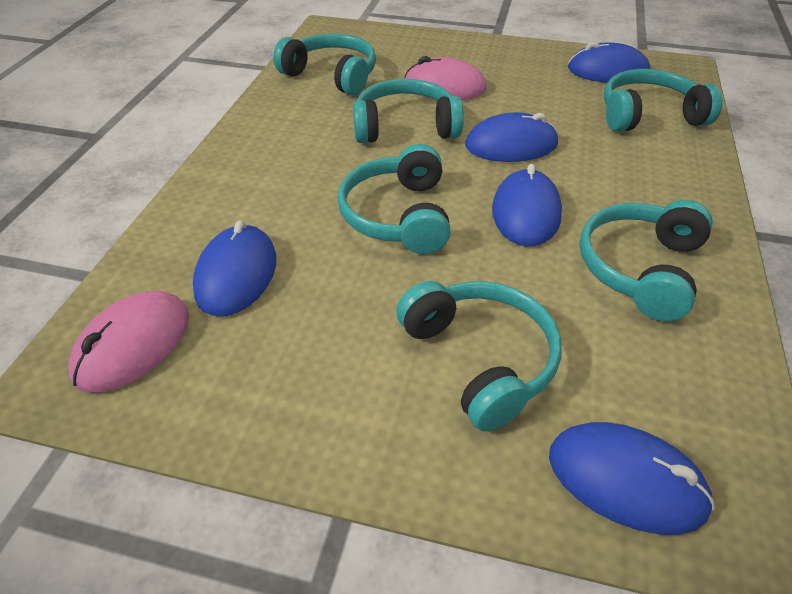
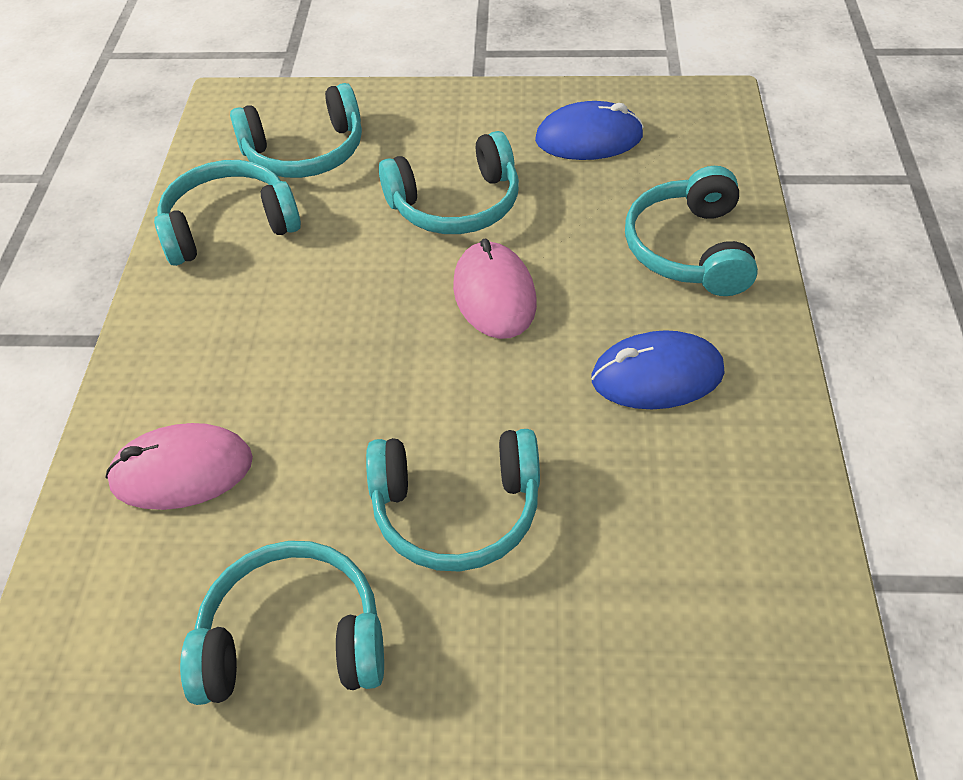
blue mouse: 5 -> 2

